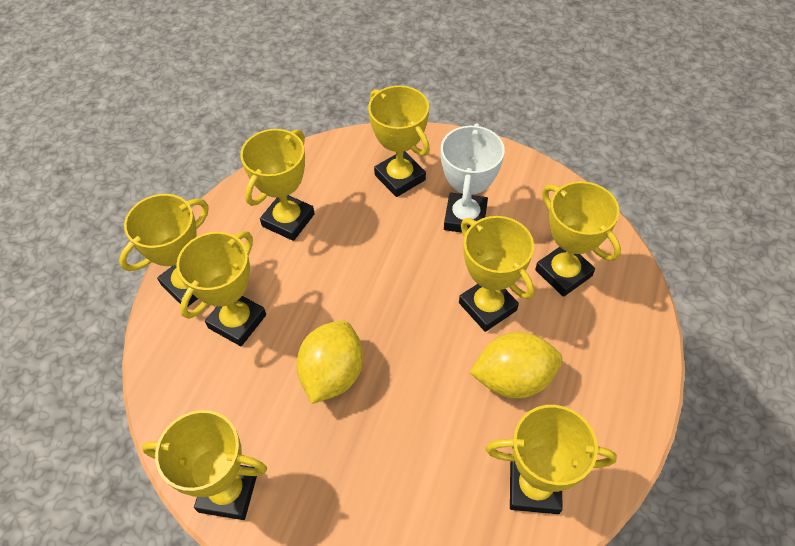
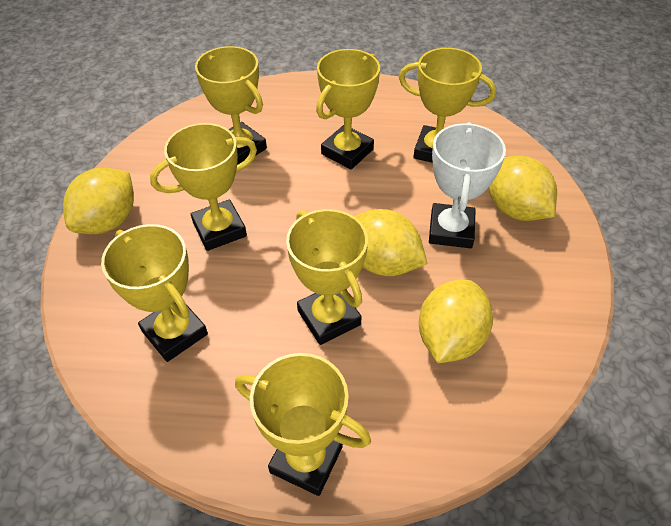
yellow lemon: 2 -> 4
yellow trophy: 8 -> 7

